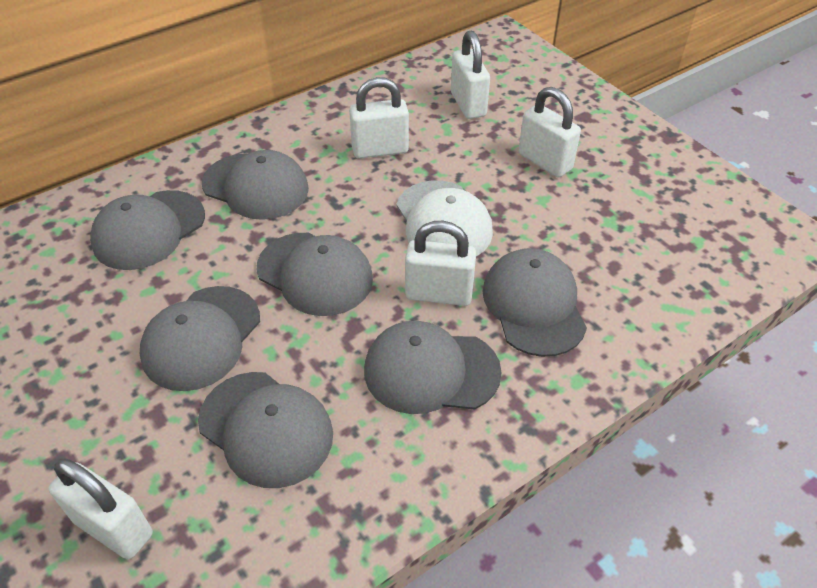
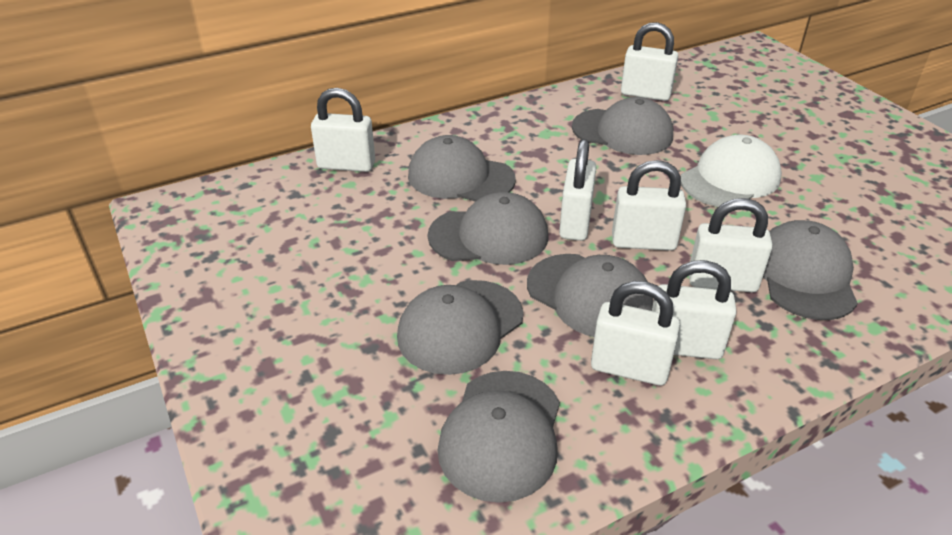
white padlock: 5 -> 7

